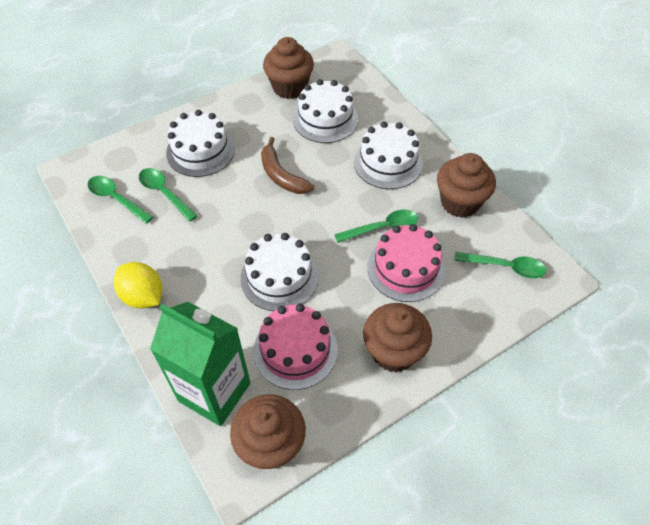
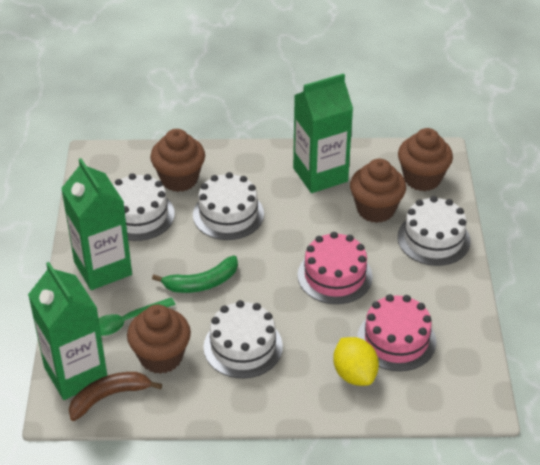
green banana: 0 -> 1
green carton: 1 -> 3
green spoon: 4 -> 1

